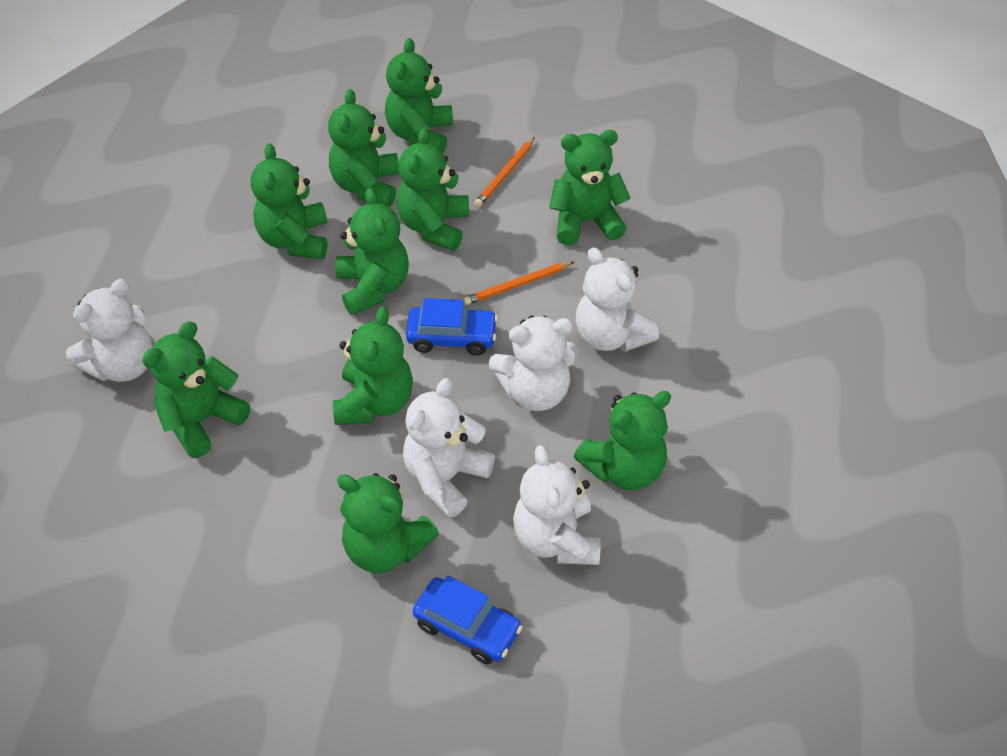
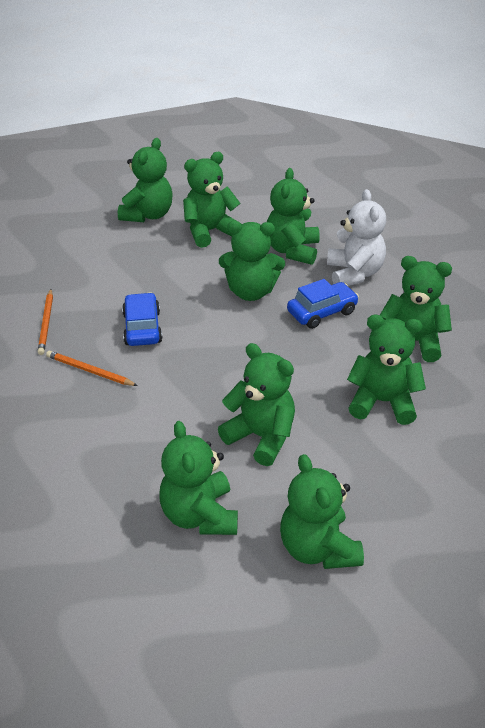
green teddy bear: 10 -> 9
white teddy bear: 5 -> 1

